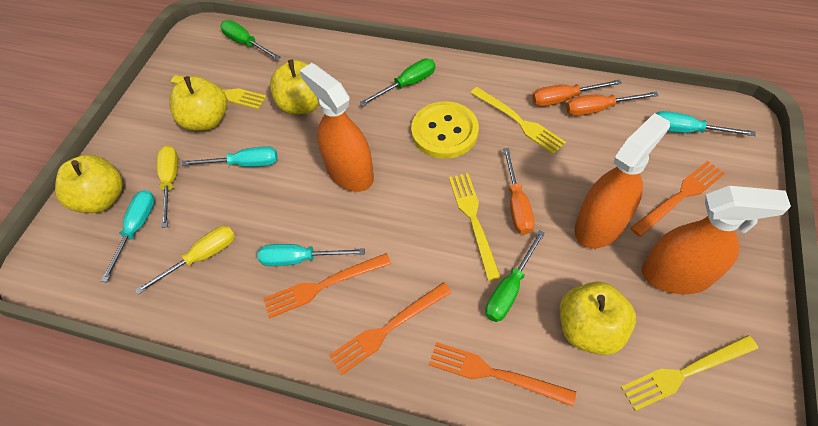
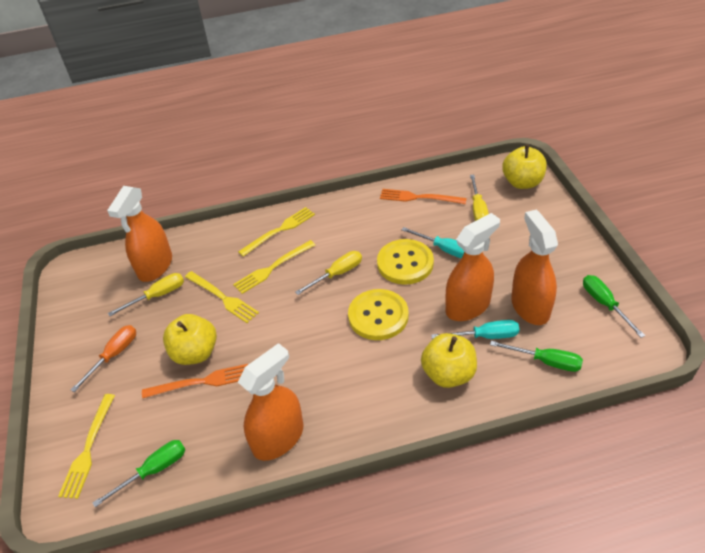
orange fork: 4 -> 2
orange screwdriver: 3 -> 1
orange spray bottle: 3 -> 4
turquoise screwdriver: 4 -> 2
yellow apple: 4 -> 3
yellow button: 1 -> 2
yellow screwdriver: 2 -> 3

